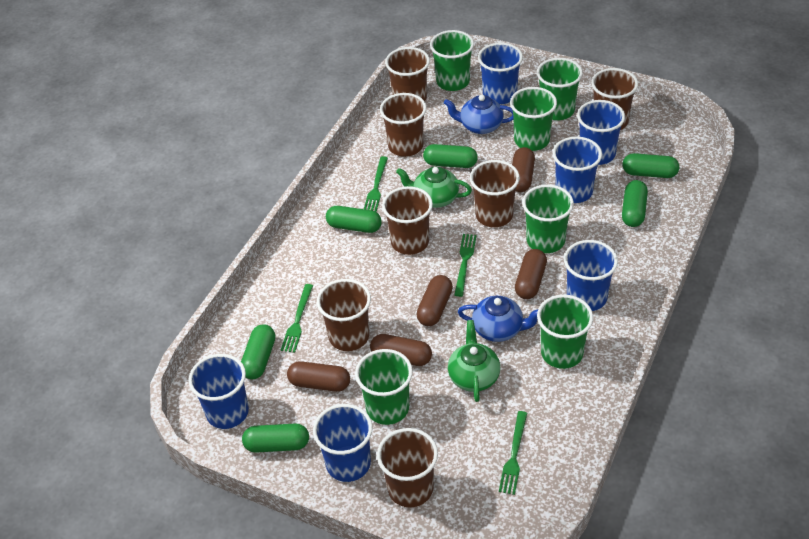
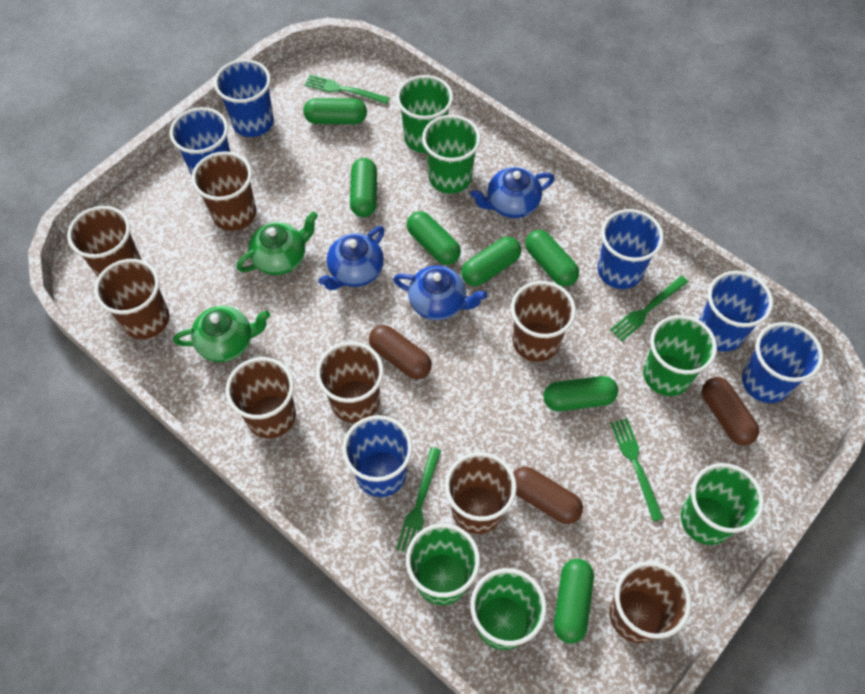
blue teapot: 2 -> 3
brown capsule: 5 -> 3
brown cup: 7 -> 8
green capsule: 6 -> 7

